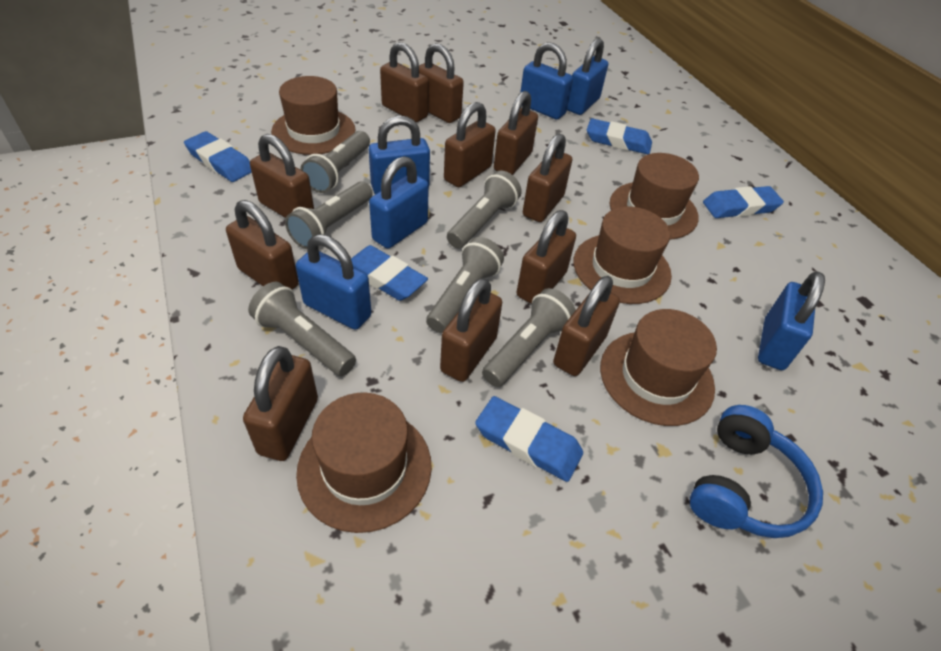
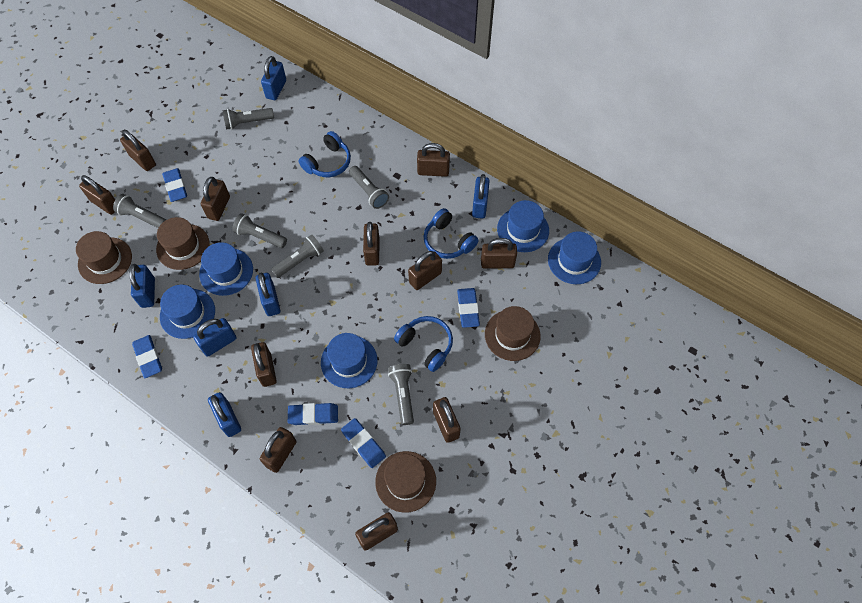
blue hat: 0 -> 5
blue headphones: 1 -> 3
brown hat: 5 -> 4

